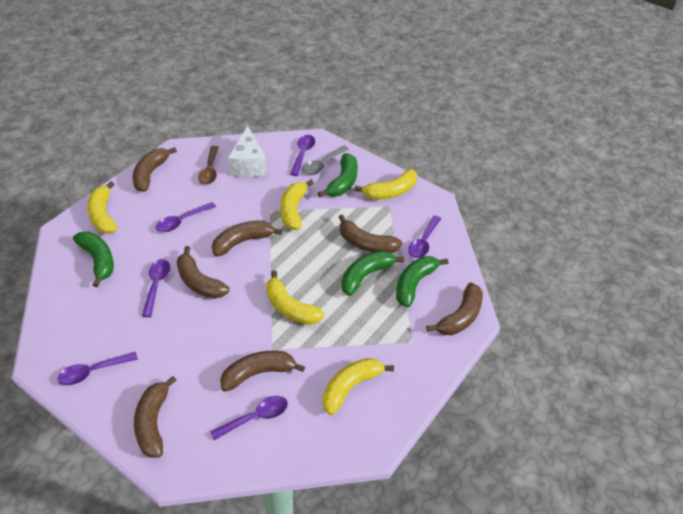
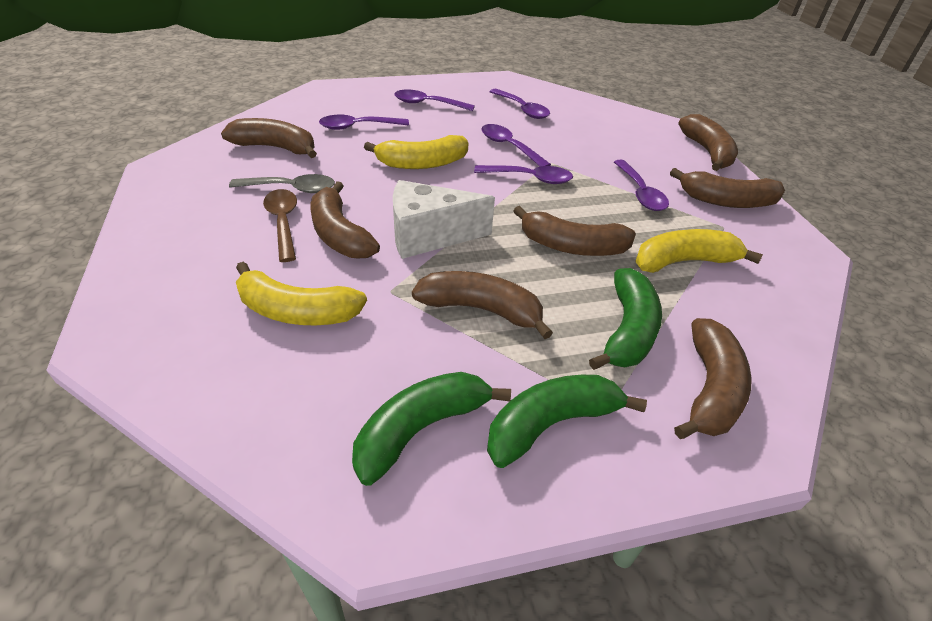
green banana: 4 -> 3
yellow banana: 5 -> 3

